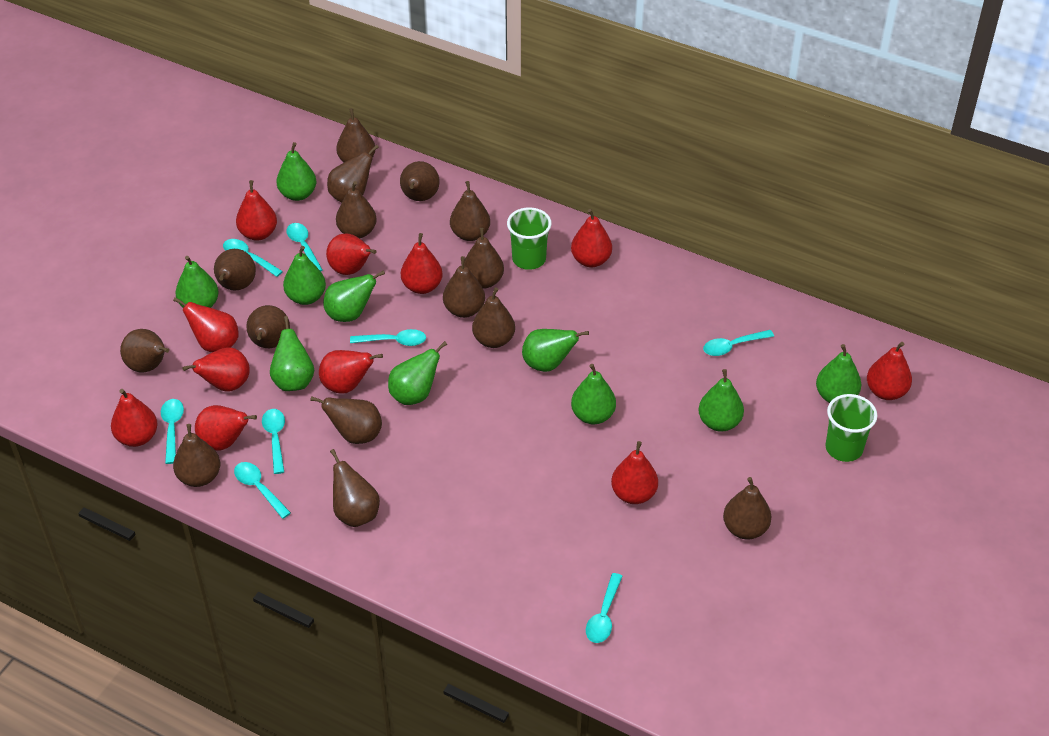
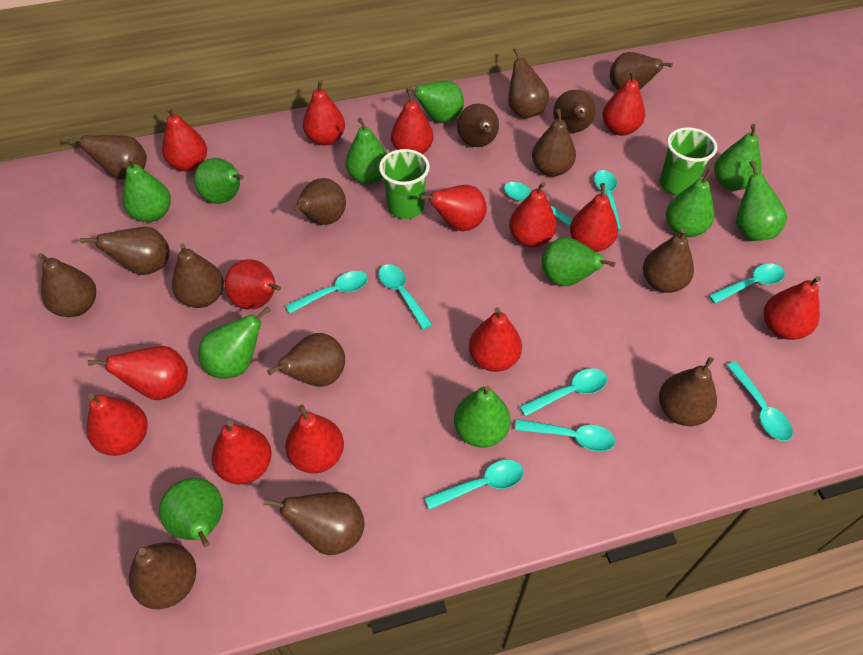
green pear: 10 -> 11
red pear: 11 -> 14
turquoise spoon: 8 -> 9

